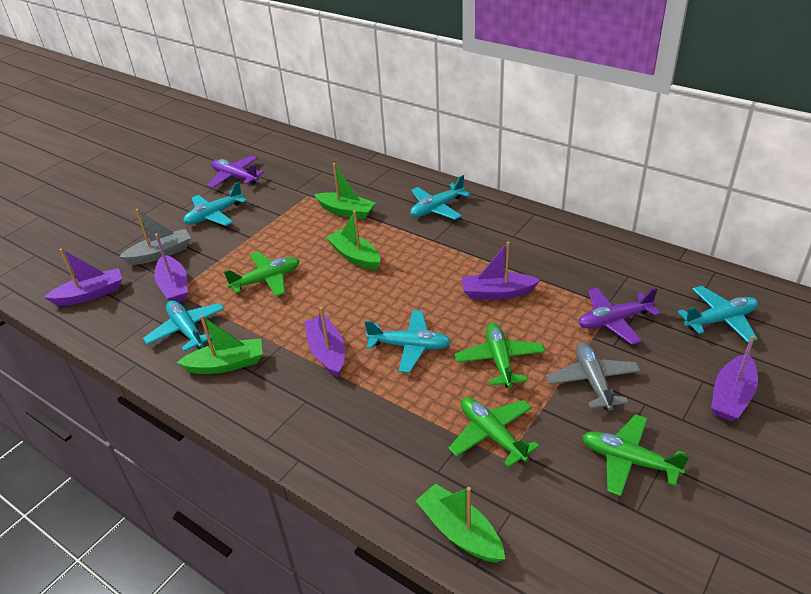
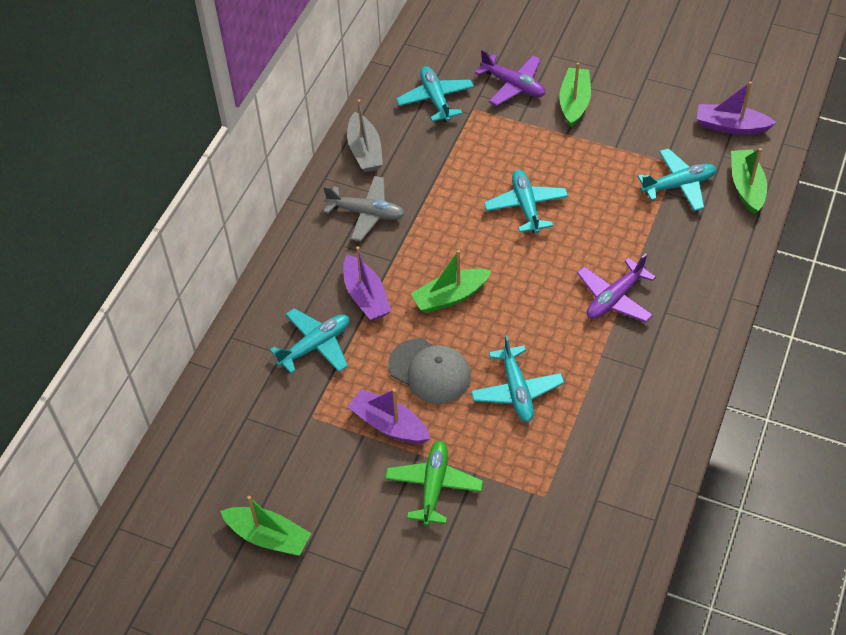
green plane: 4 -> 1
grey cap: 0 -> 1
purple boat: 5 -> 3

